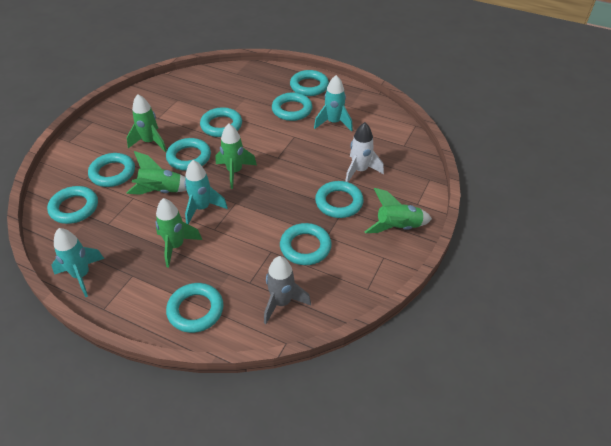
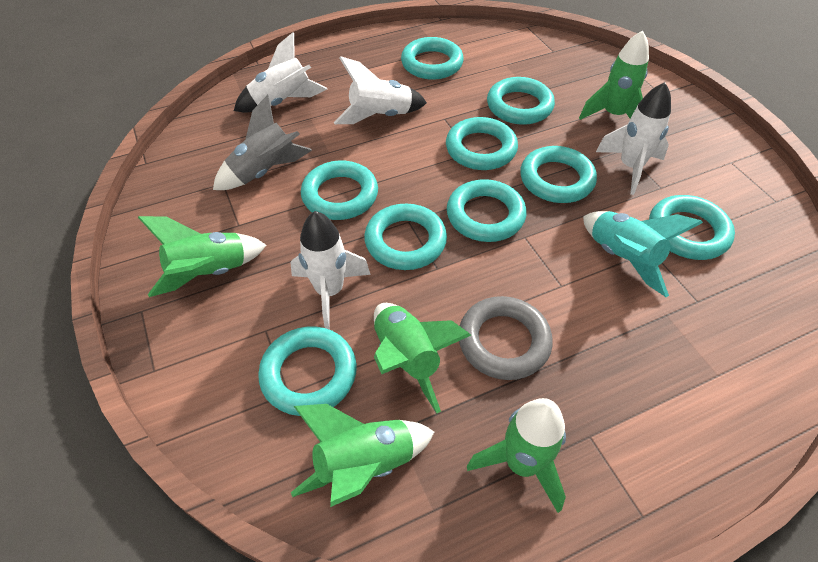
grey ring: 0 -> 1
turquoise rocket: 3 -> 1
white rocket: 1 -> 4

